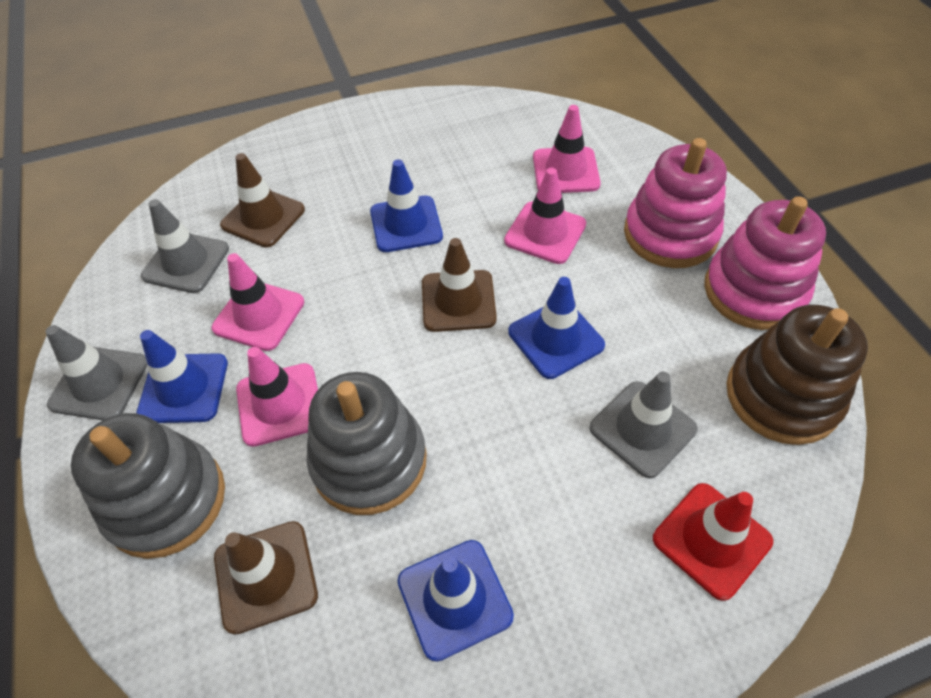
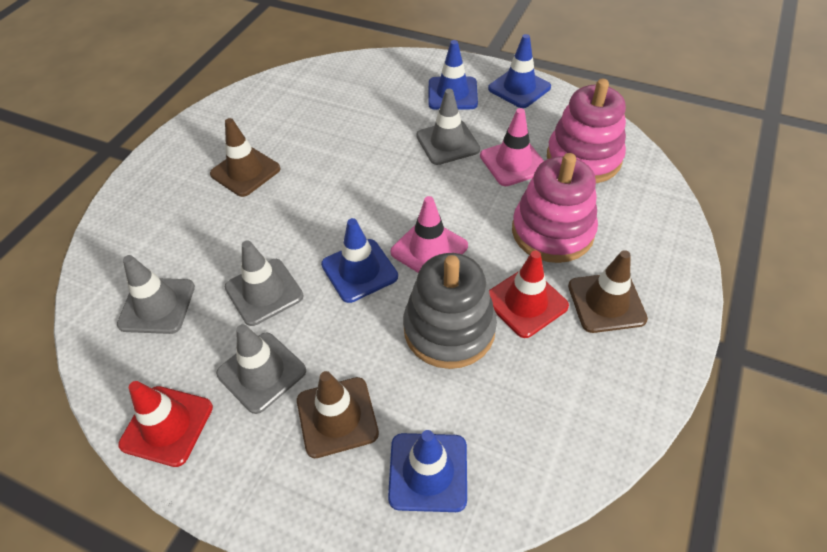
brown stacking toy: 1 -> 0
grey stacking toy: 2 -> 1
grey traffic cone: 3 -> 4
pink traffic cone: 4 -> 2
red traffic cone: 1 -> 2

